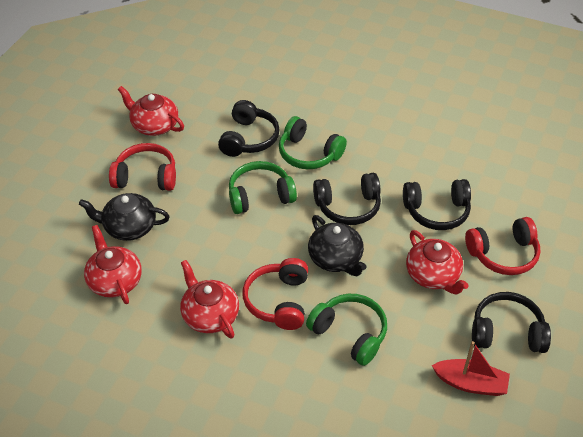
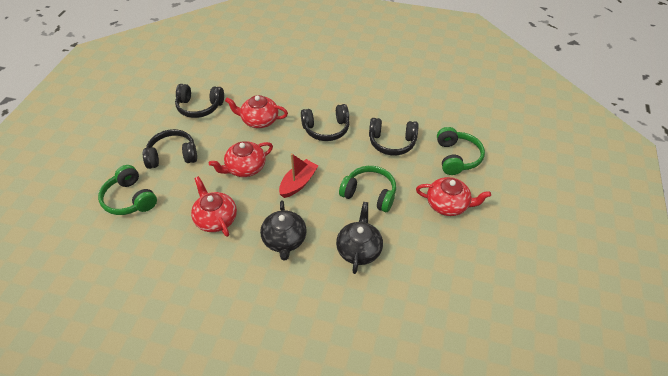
red headphones: 3 -> 0

